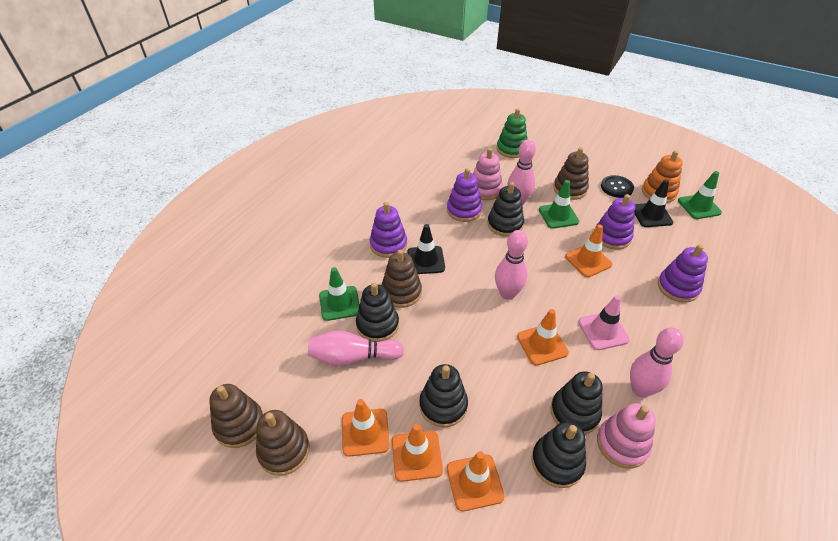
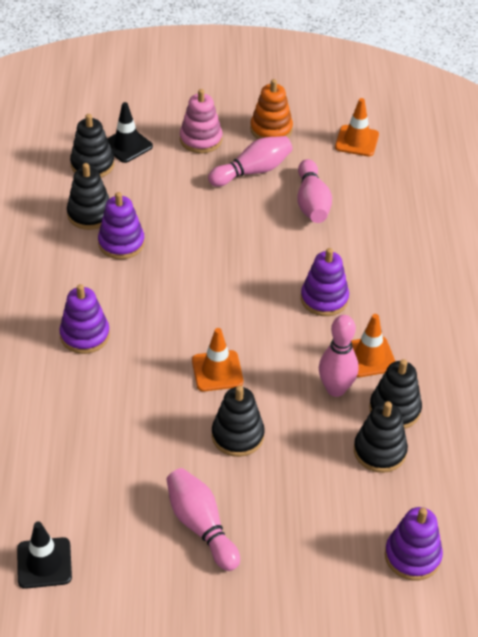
black button: 1 -> 0
brown stacking toy: 4 -> 0
green stacking toy: 1 -> 0
green traffic cone: 3 -> 0
orange traffic cone: 5 -> 3
pink stacking toy: 2 -> 1
pink traffic cone: 1 -> 0

